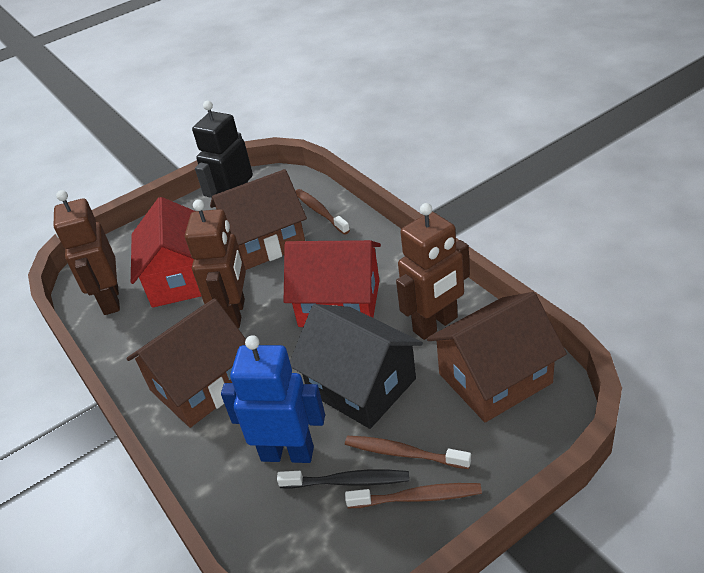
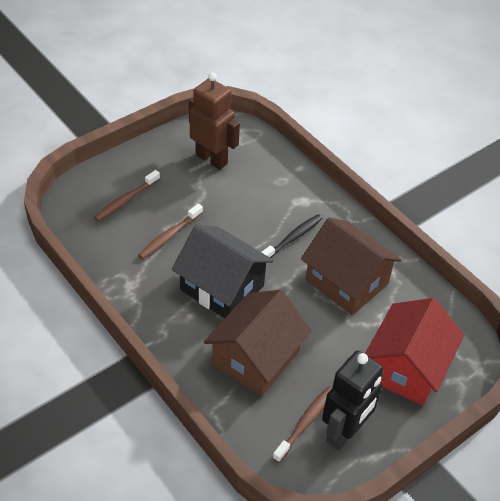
blue robot: 1 -> 0
brown house: 3 -> 2
brown robot: 3 -> 1
red house: 2 -> 1

